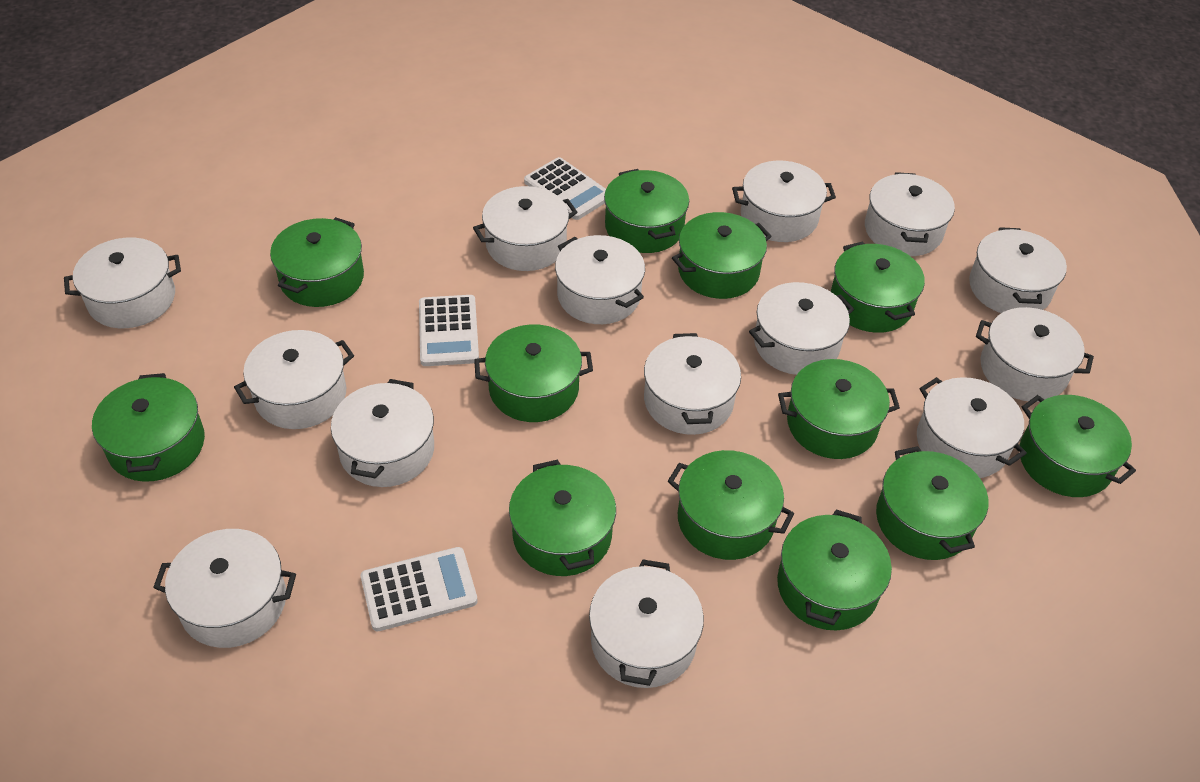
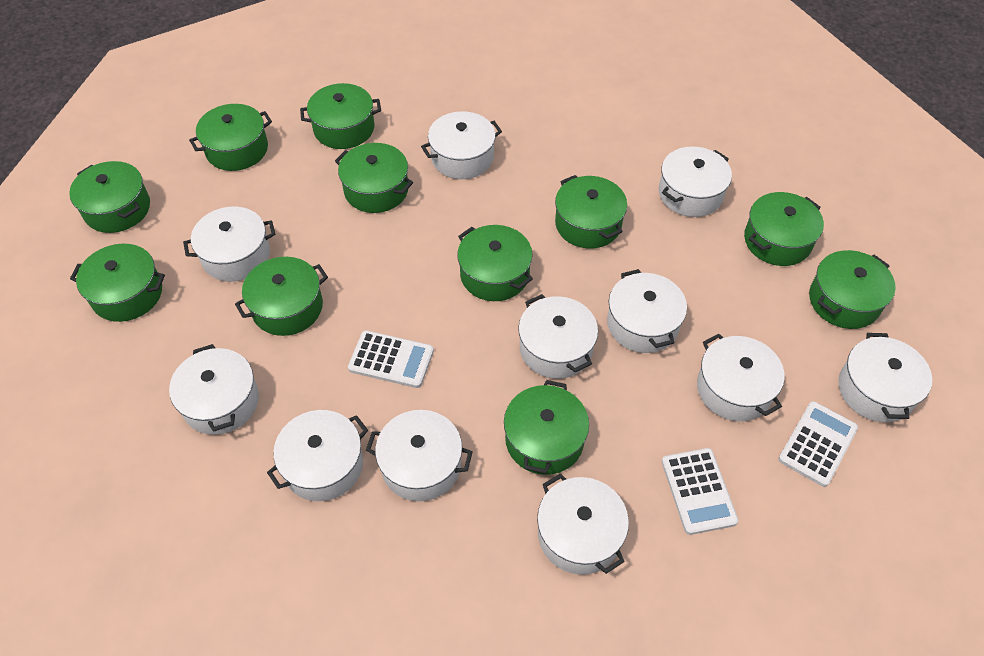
green pot: 12 -> 11
white pot: 14 -> 11

